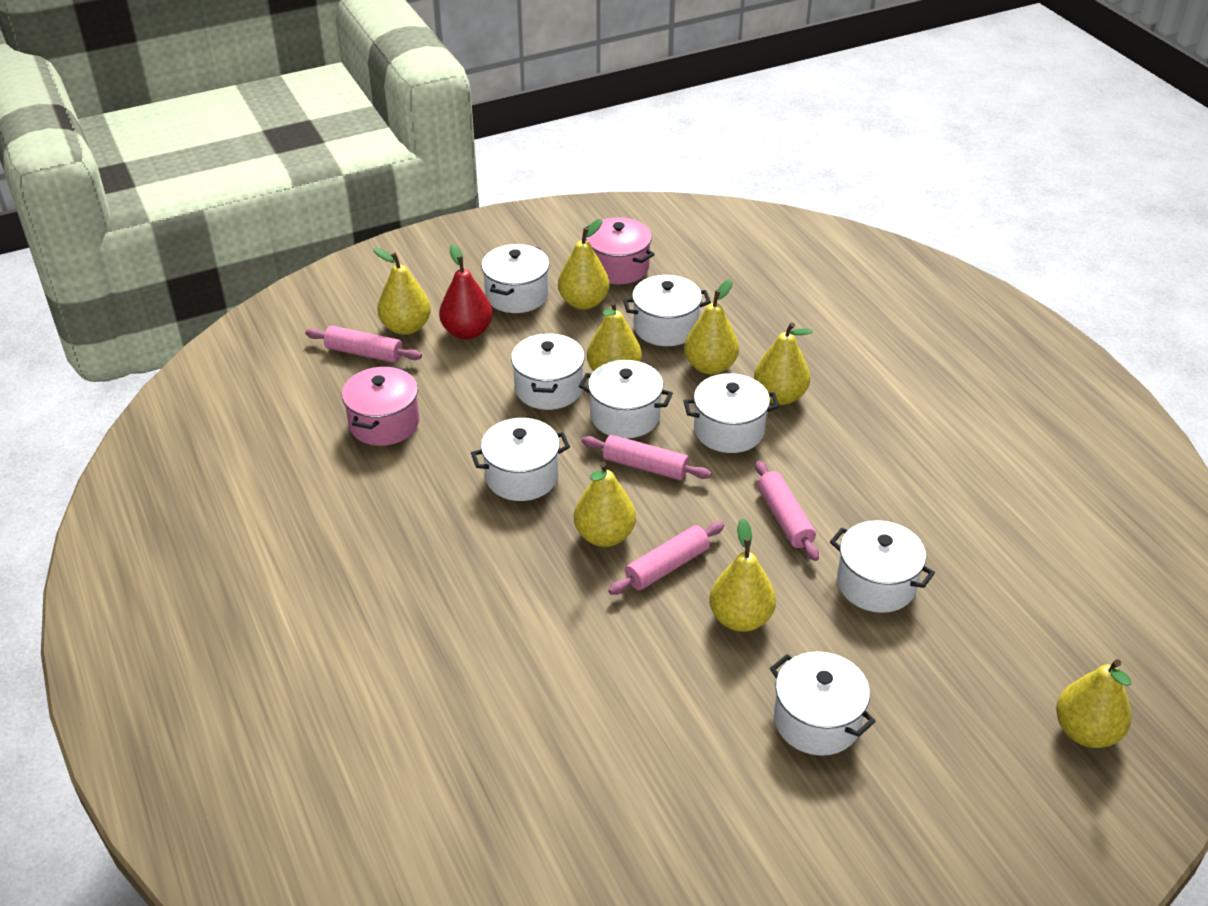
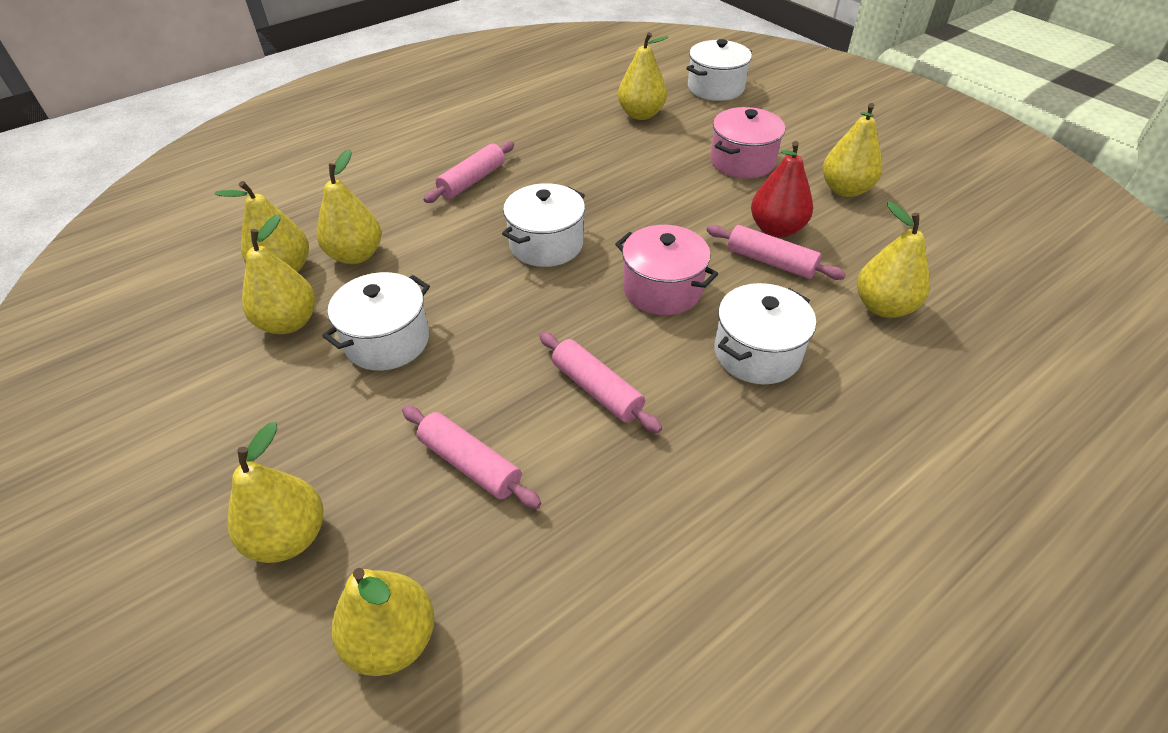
white pot: 8 -> 4

